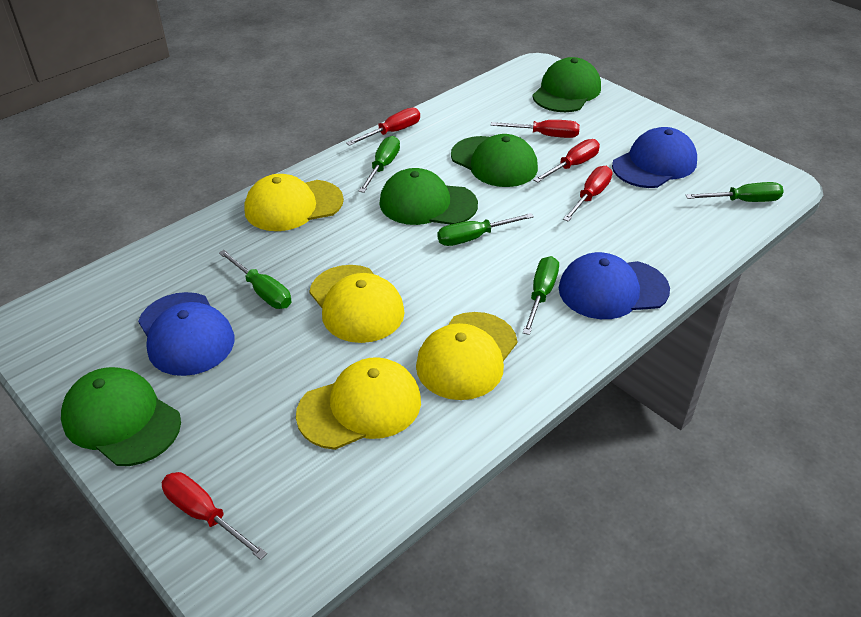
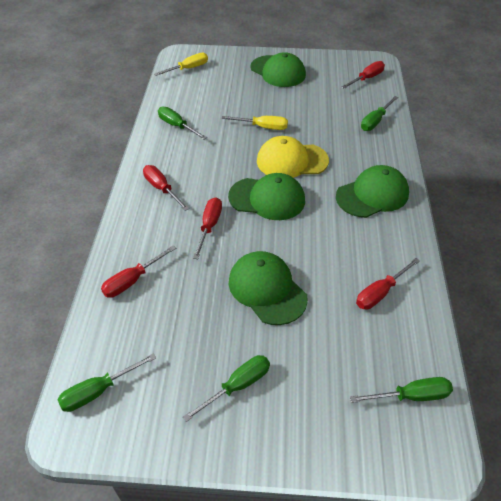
blue cap: 3 -> 0
yellow cap: 4 -> 1
yellow screwdriver: 0 -> 2

